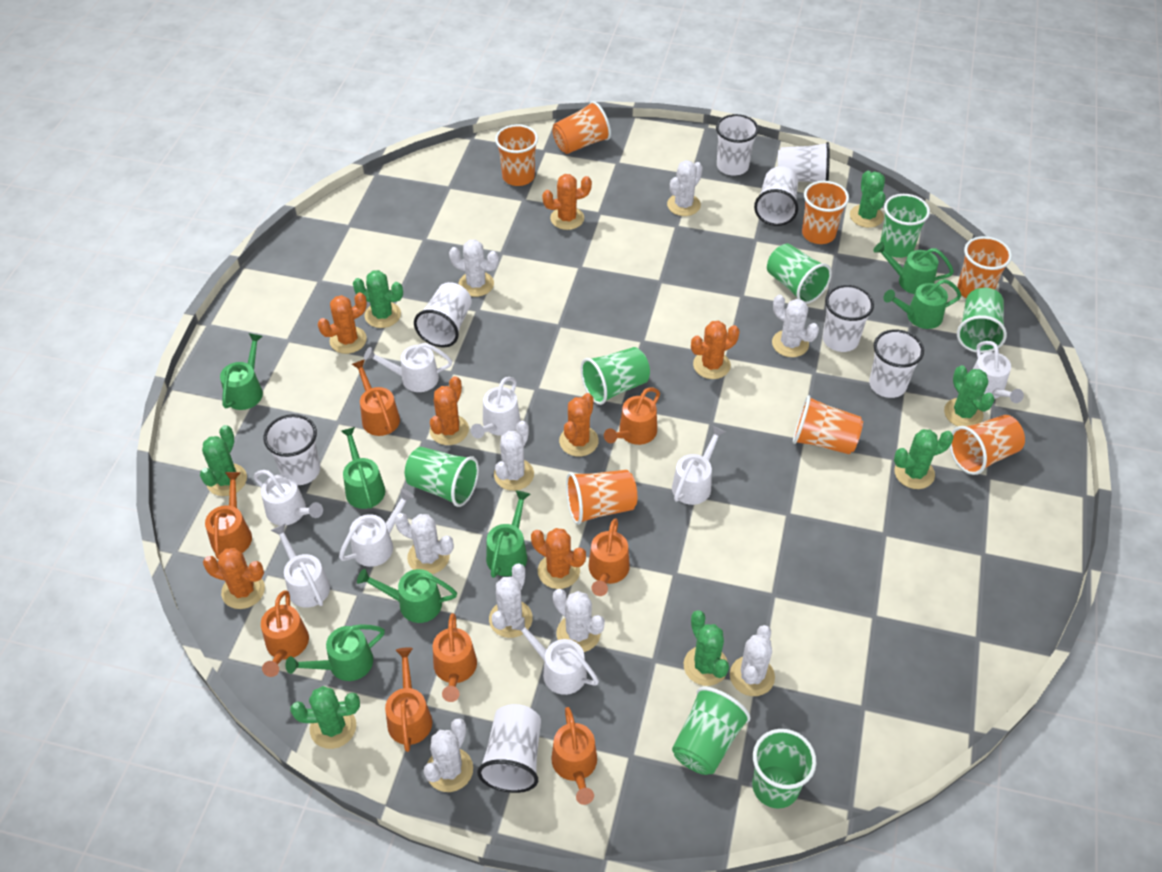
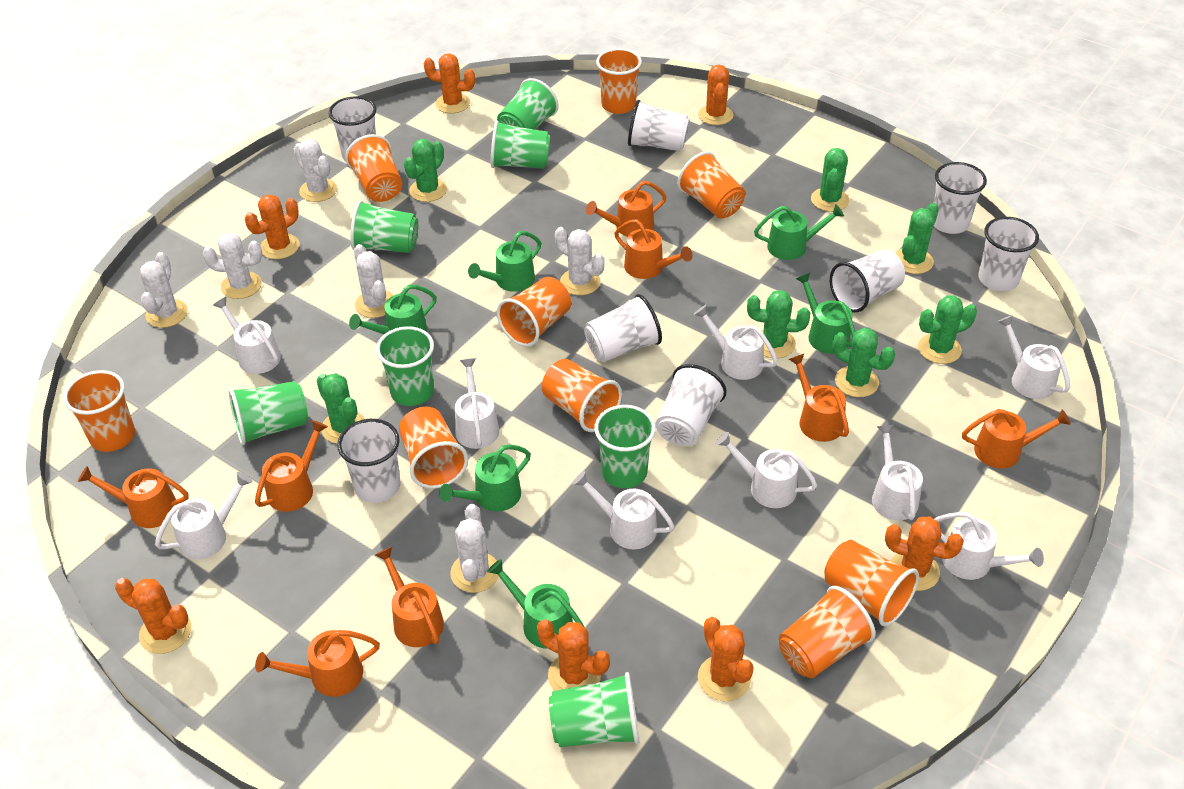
green watering can: 7 -> 6
orange cup: 7 -> 9
white cactus: 9 -> 6
white watering can: 8 -> 9

